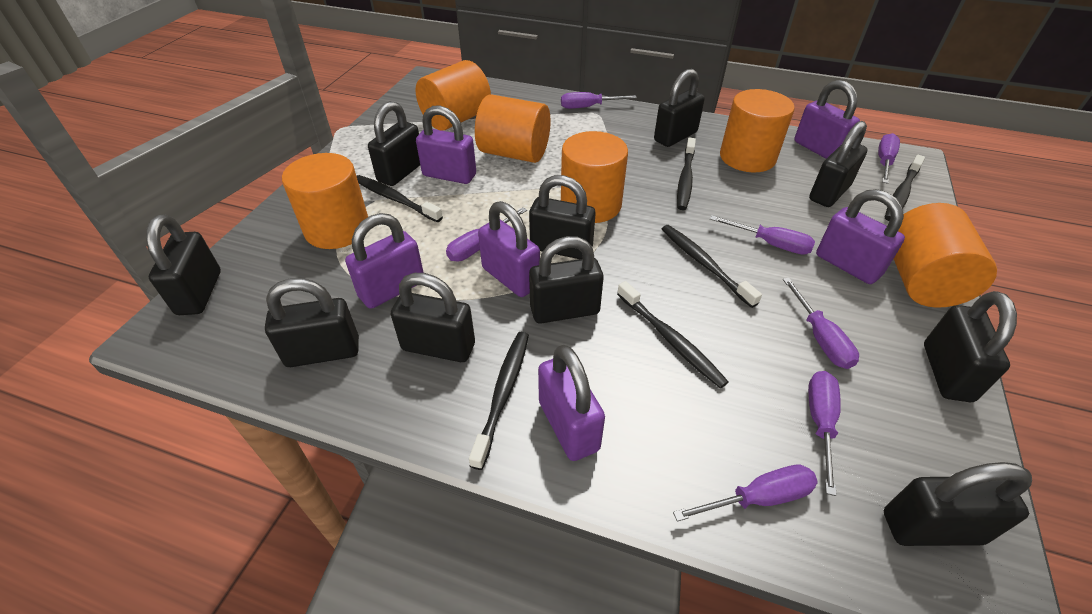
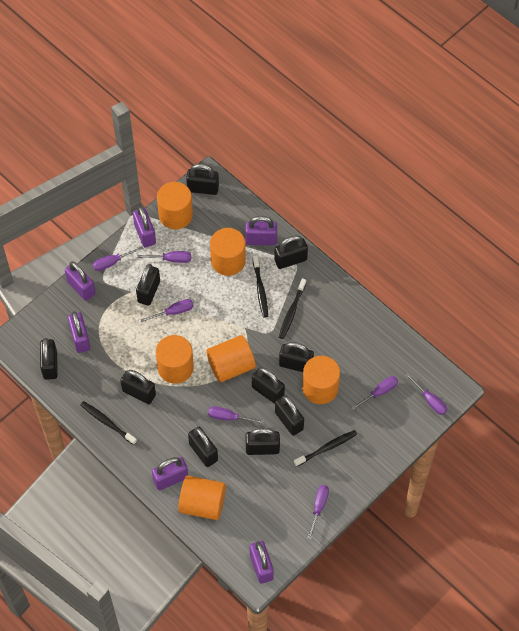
black toothbrush: 6 -> 4

